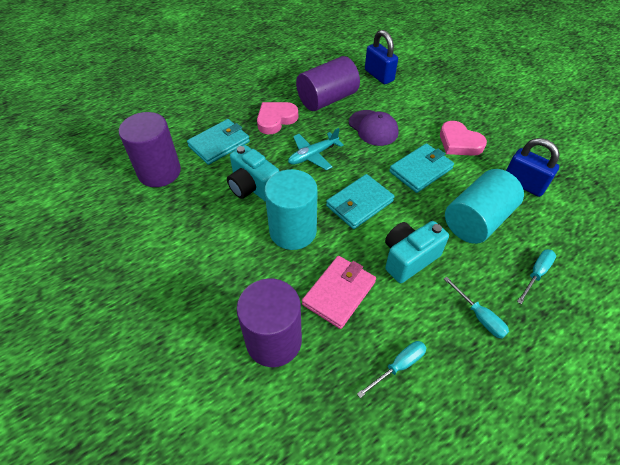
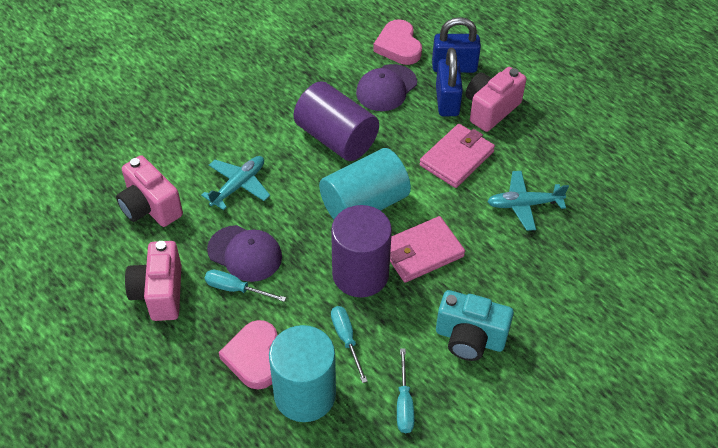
pink camera: 0 -> 3
pink wallet: 1 -> 2
purple cap: 1 -> 2
purple cylinder: 3 -> 2
turquoise camera: 2 -> 1
turquoise plane: 1 -> 2
turquoise wallet: 3 -> 0

